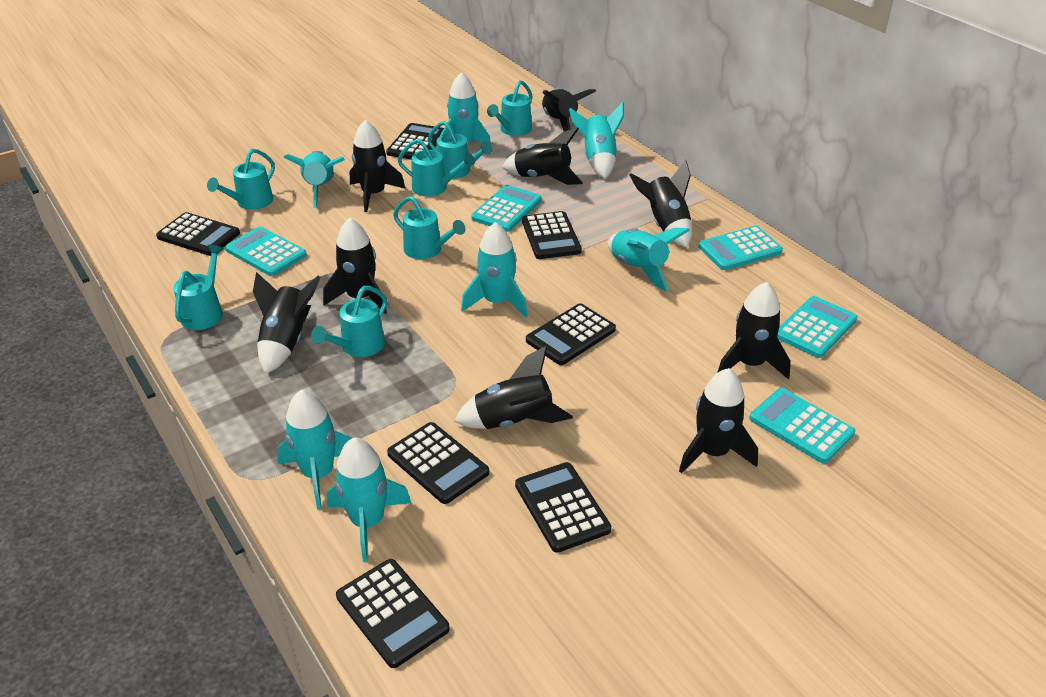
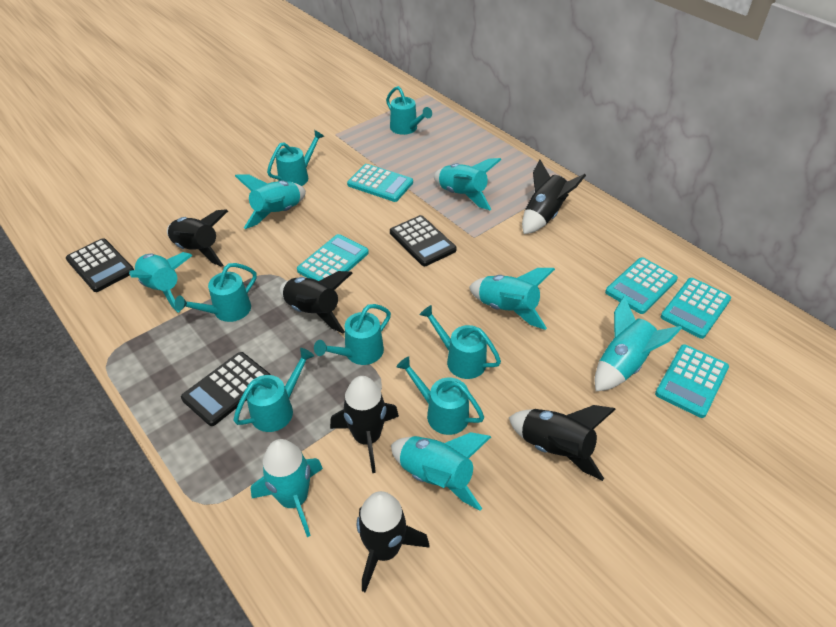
black calculator: 7 -> 3
black rocket: 9 -> 6

